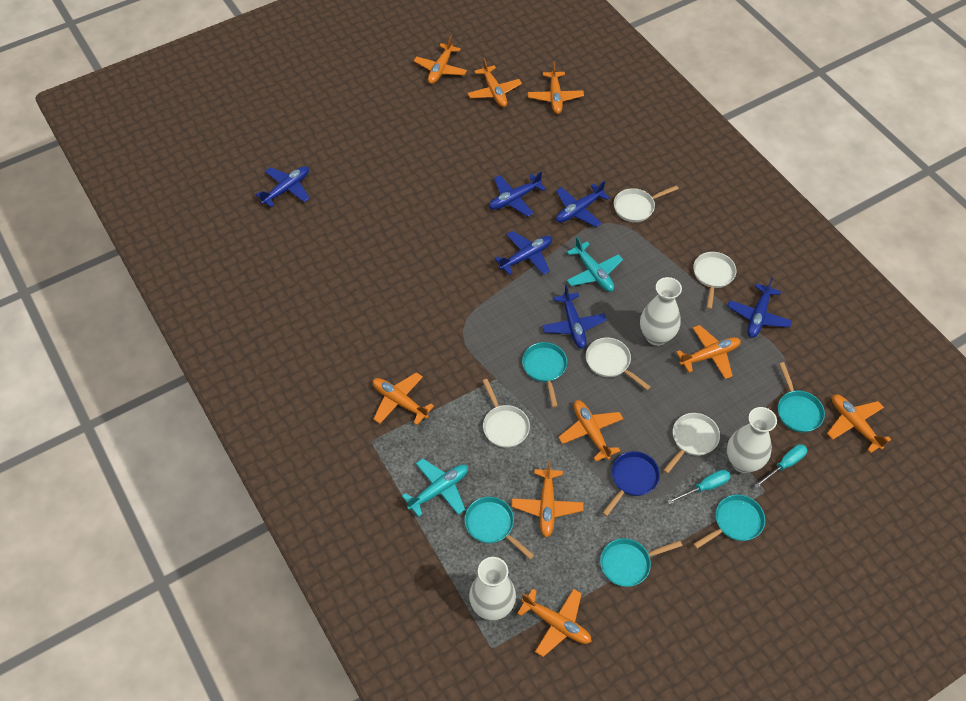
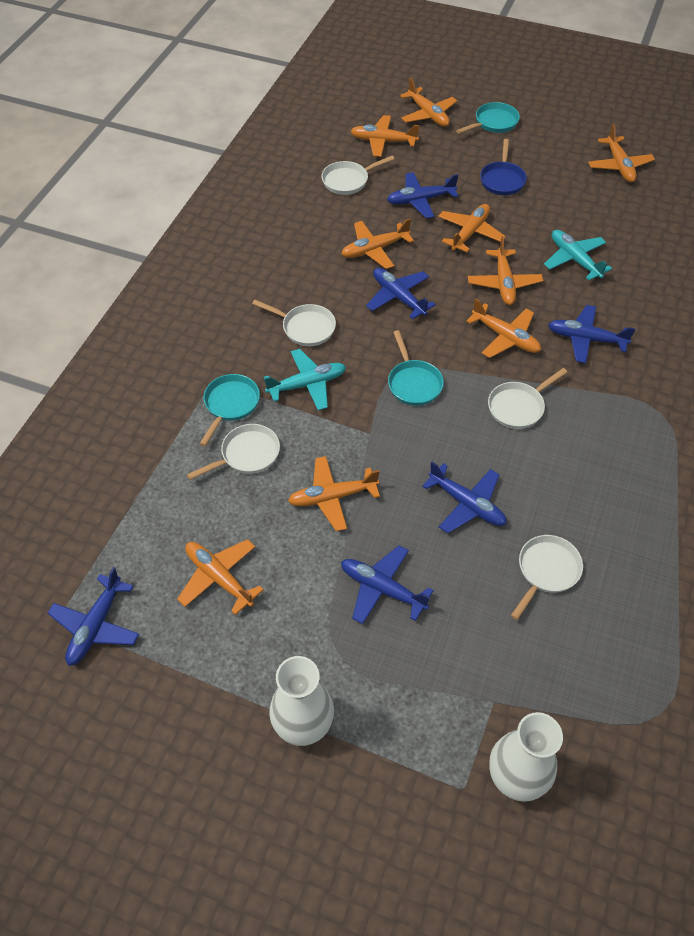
turquoise pan: 5 -> 3
turquoise screwdriver: 2 -> 0
white vase: 3 -> 2

